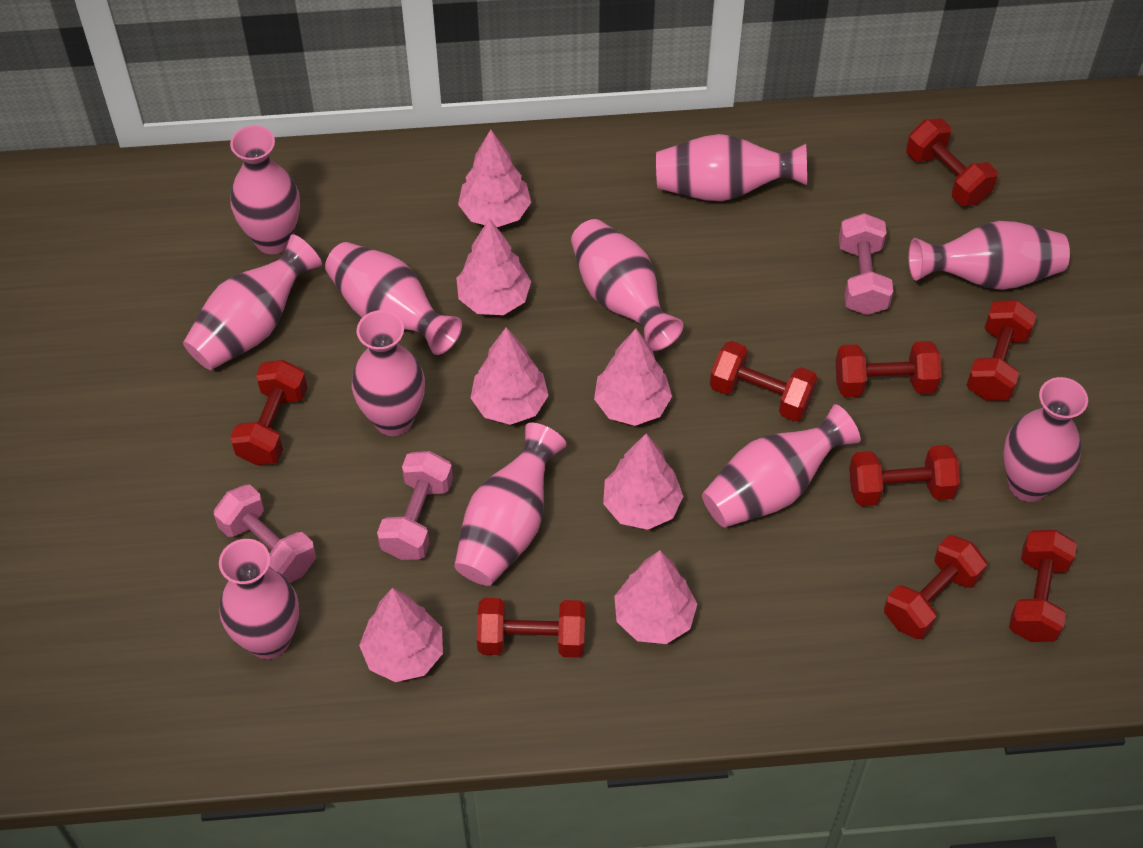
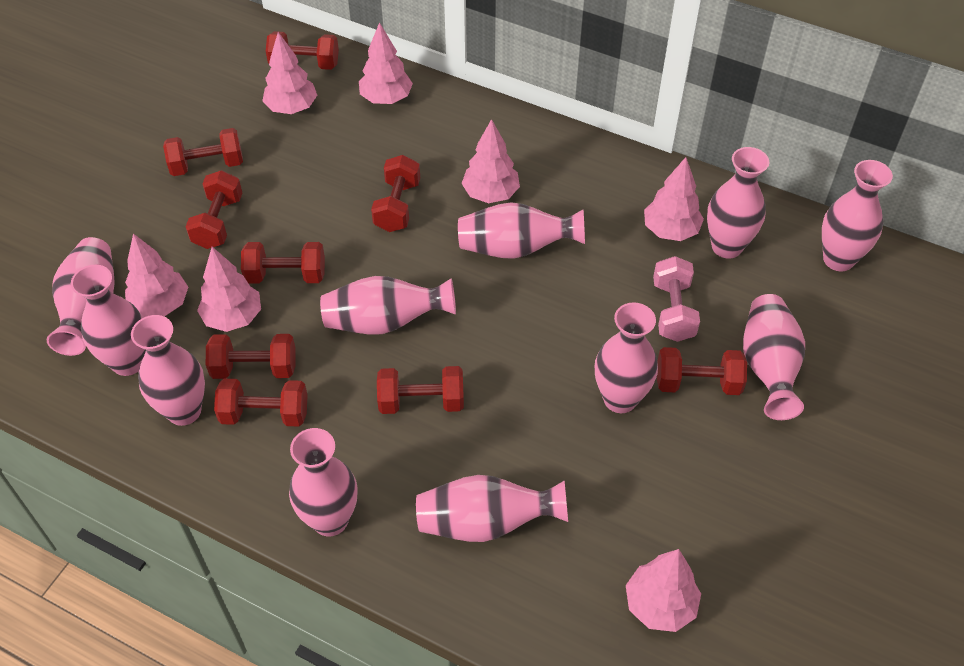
pink dumbbell: 3 -> 1

